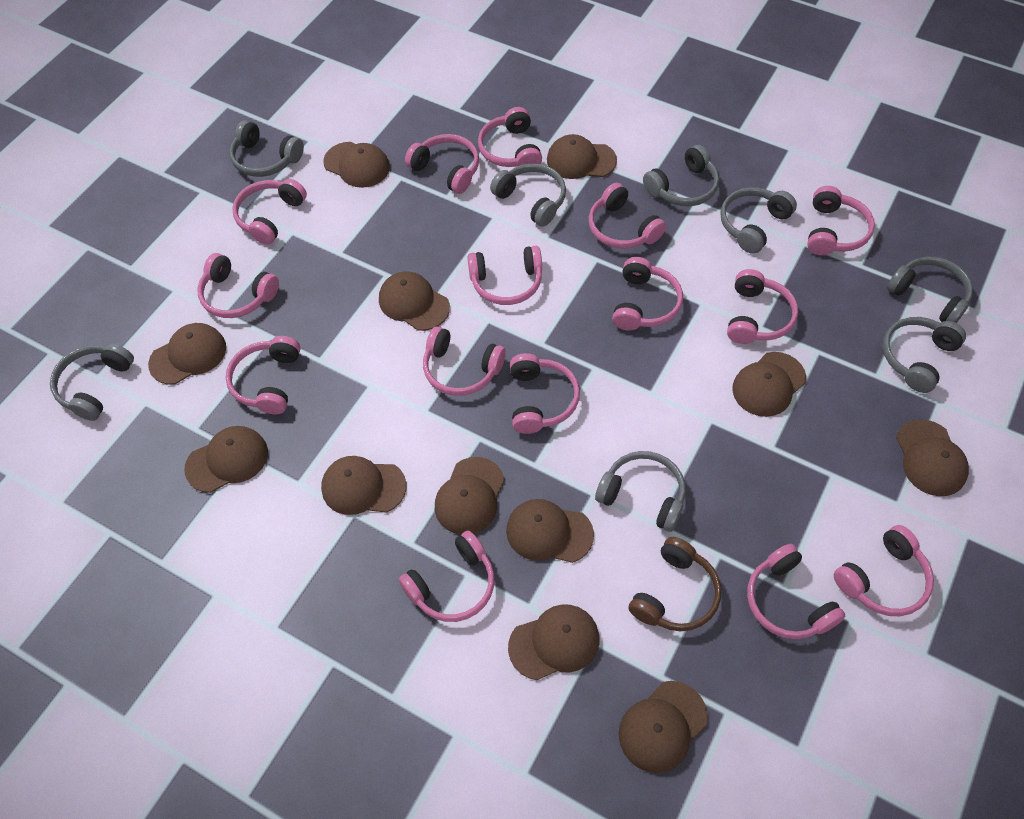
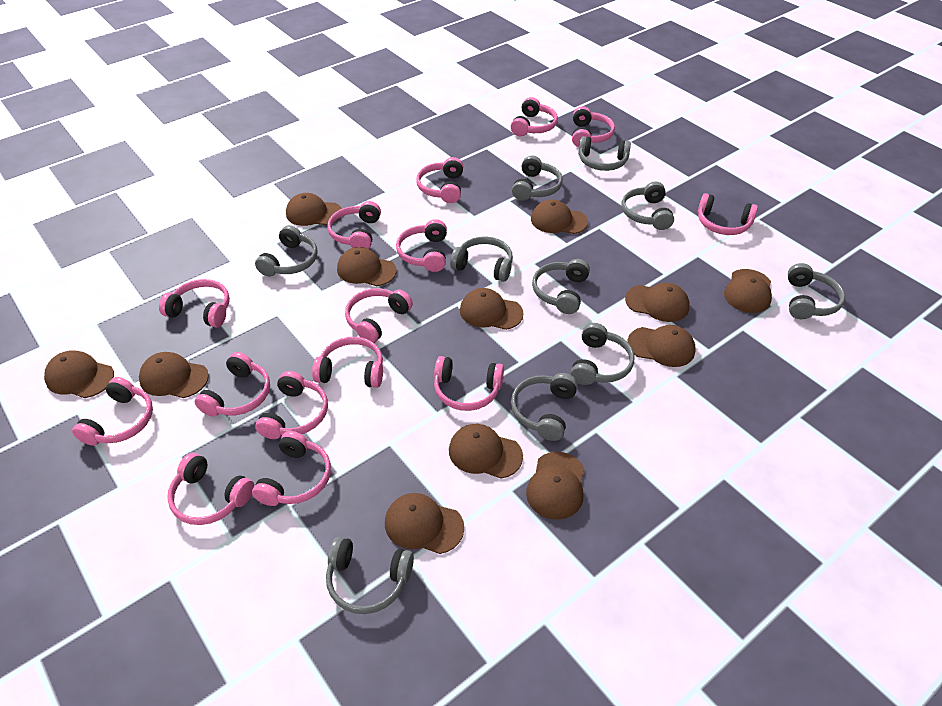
brown headphones: 1 -> 0
grey headphones: 8 -> 10

